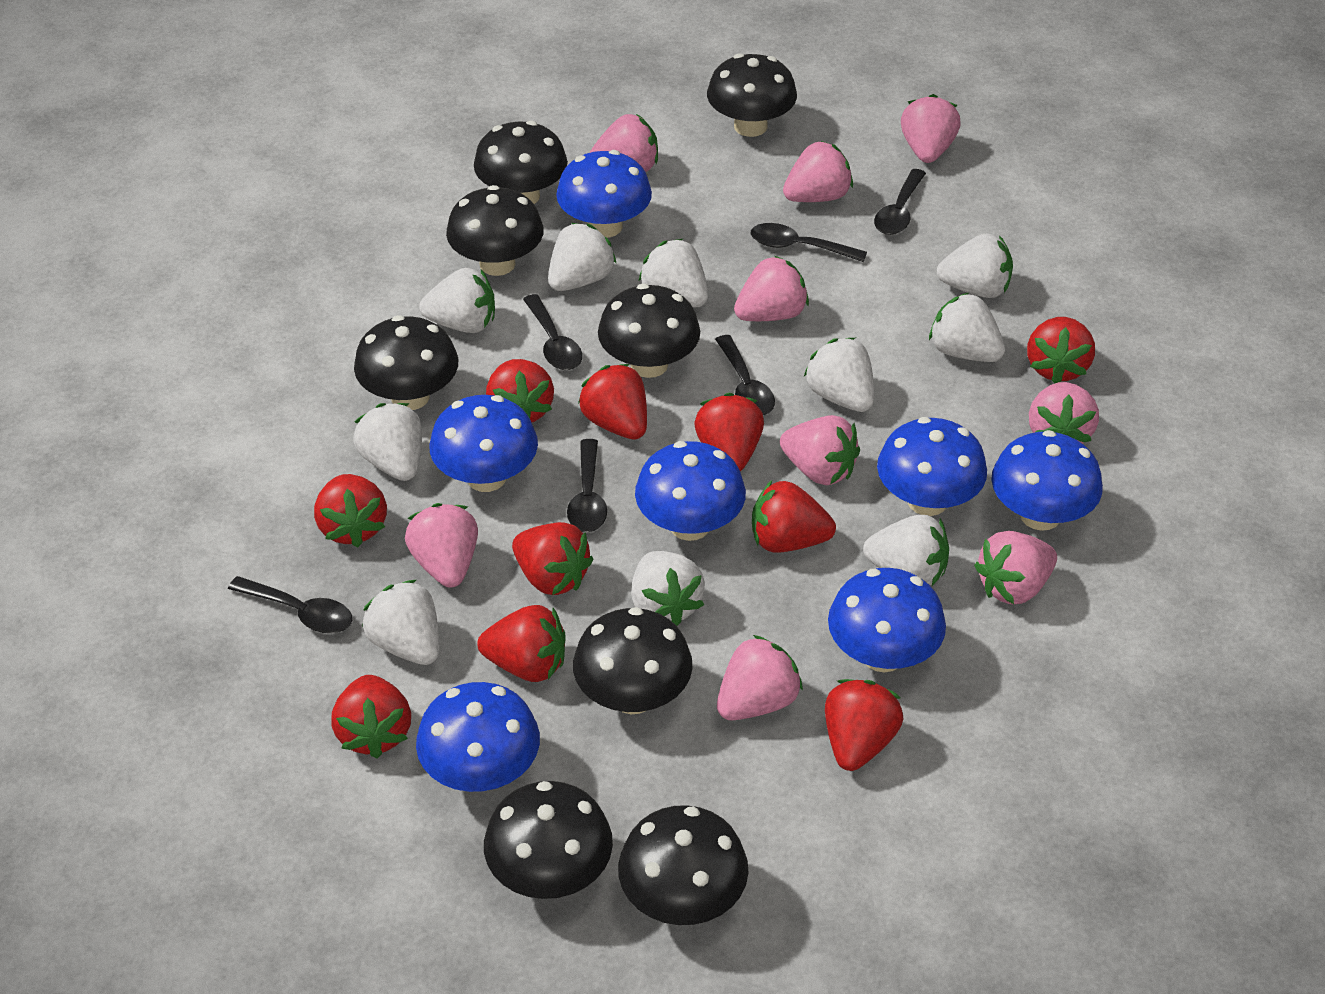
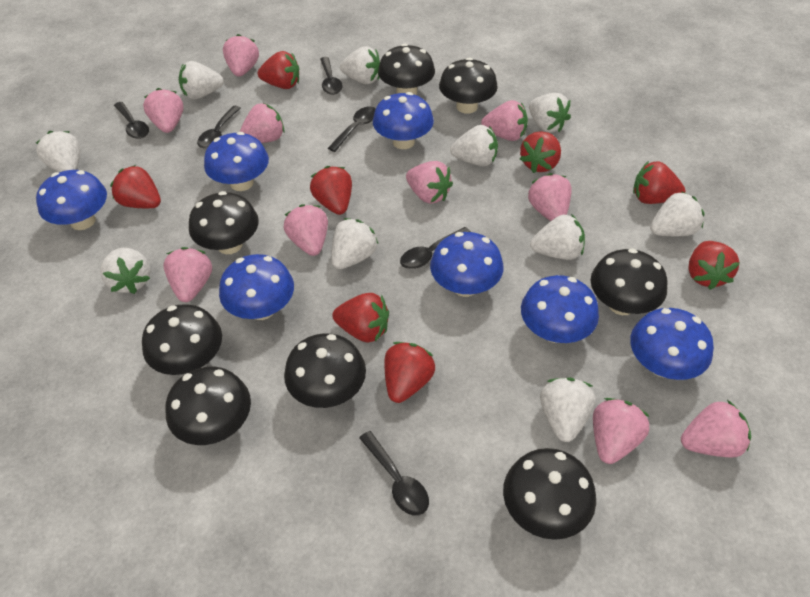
pink strawberry: 9 -> 10
red strawberry: 10 -> 8

